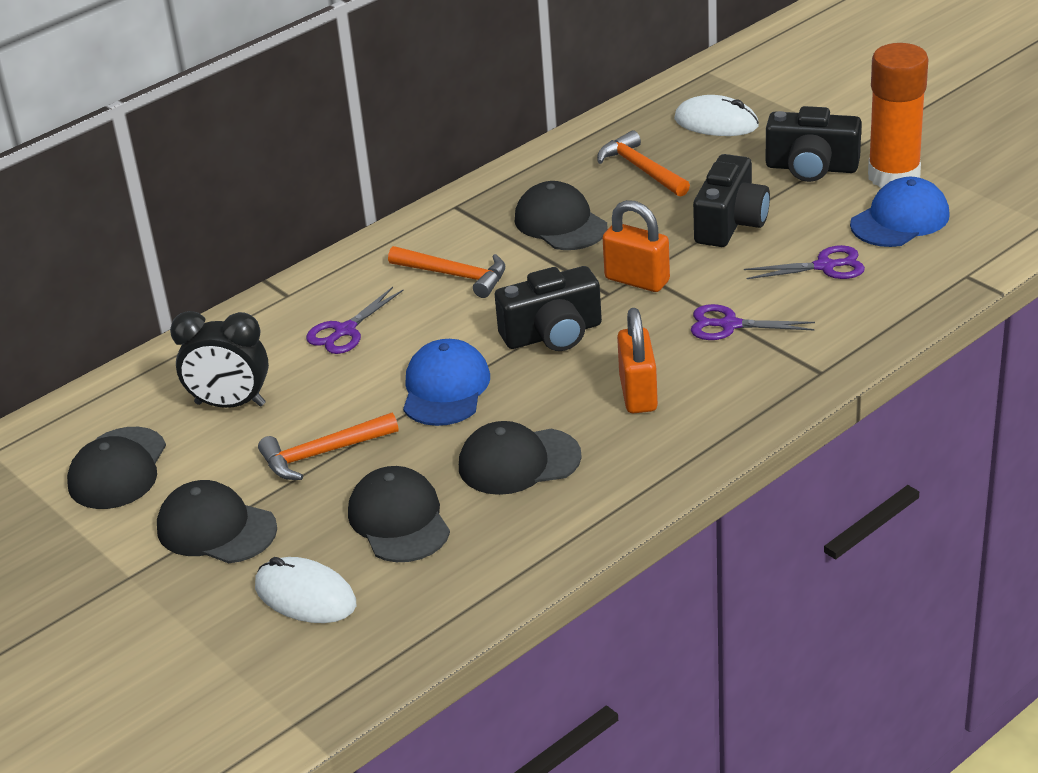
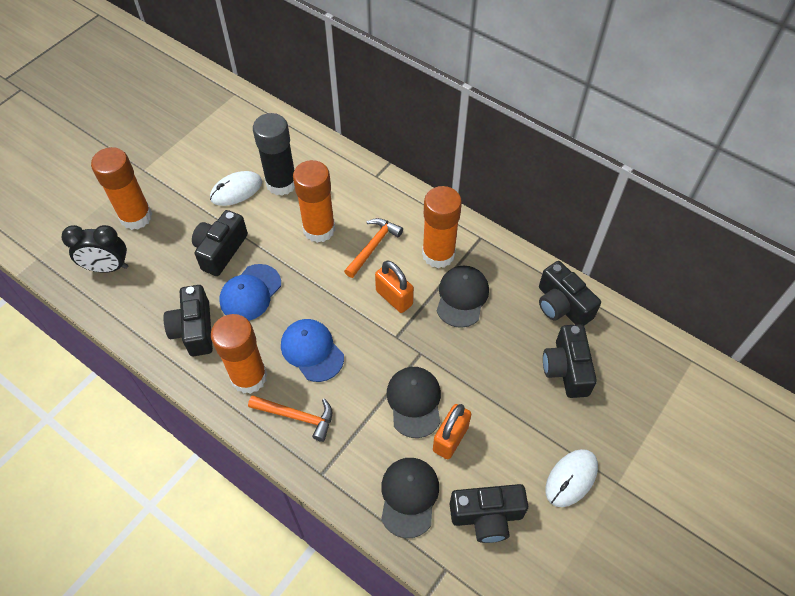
black camera: 3 -> 5
black cap: 5 -> 3
black glue stick: 0 -> 1
orange glue stick: 1 -> 4
orange hammer: 3 -> 2
purple scissors: 3 -> 0

